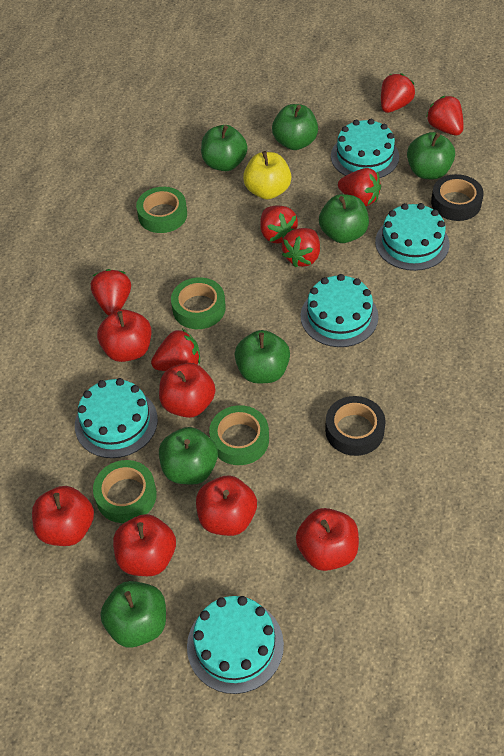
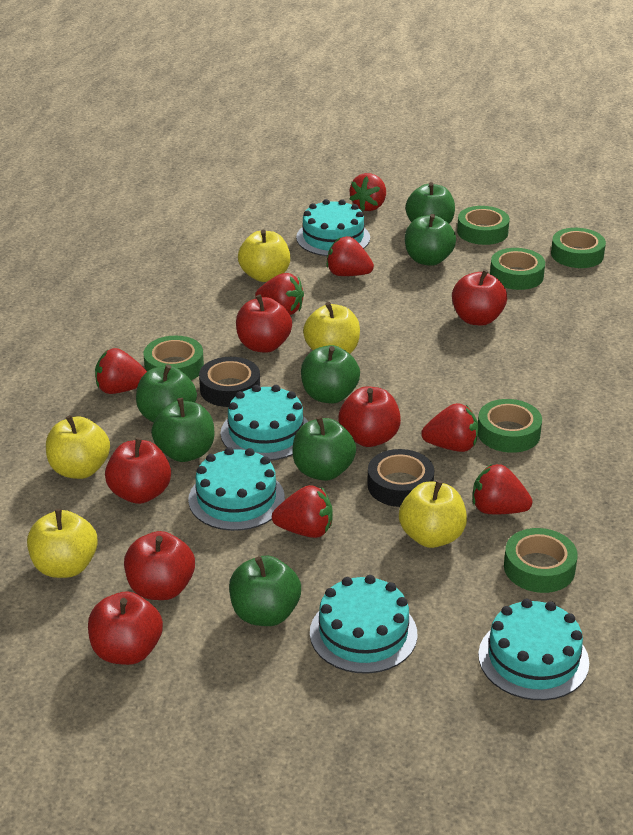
green tape: 4 -> 6
yellow apple: 1 -> 5

